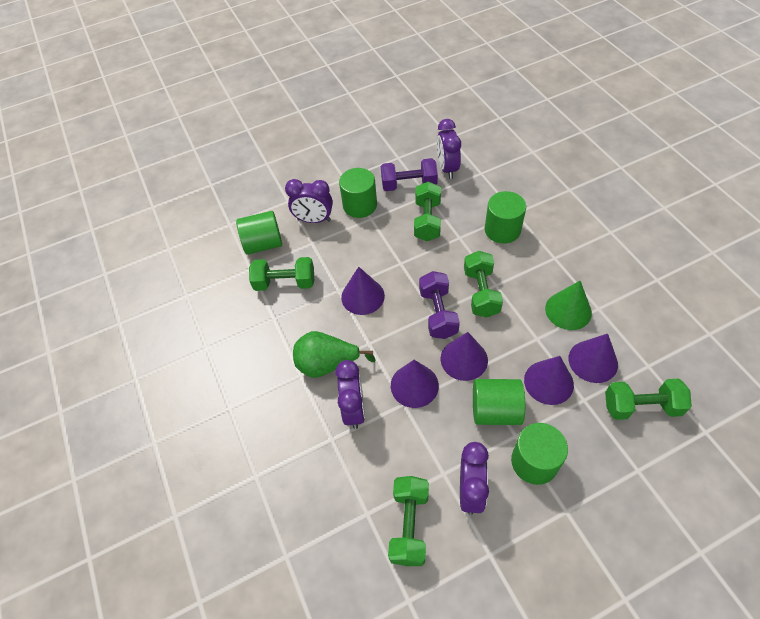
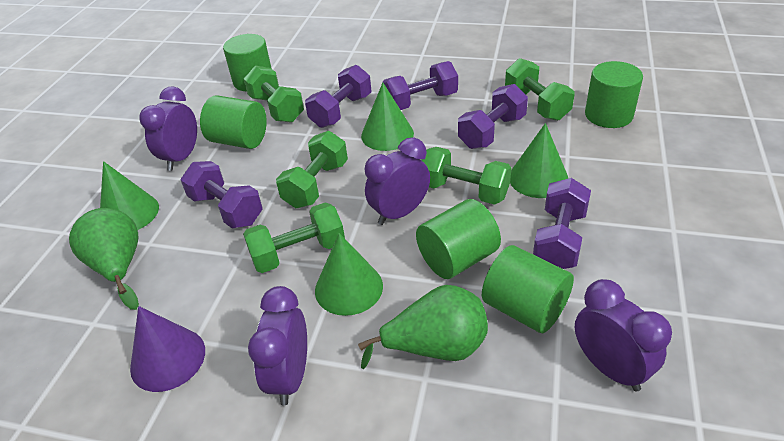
green cone: 1 -> 4
green pear: 1 -> 2
purple cone: 5 -> 1
purple dumbbell: 2 -> 5

